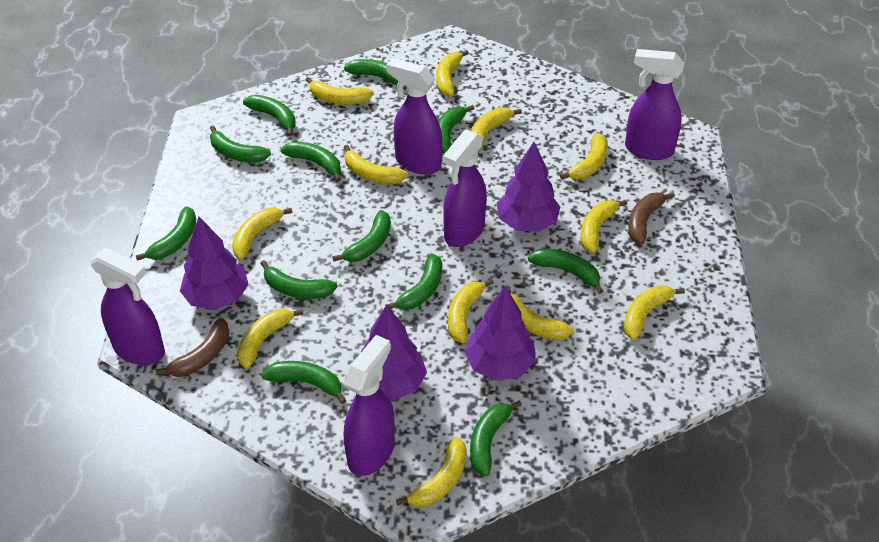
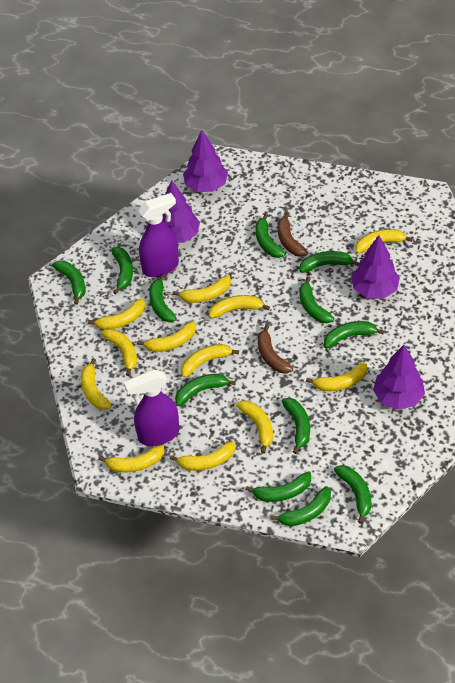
purple spray bottle: 5 -> 2

